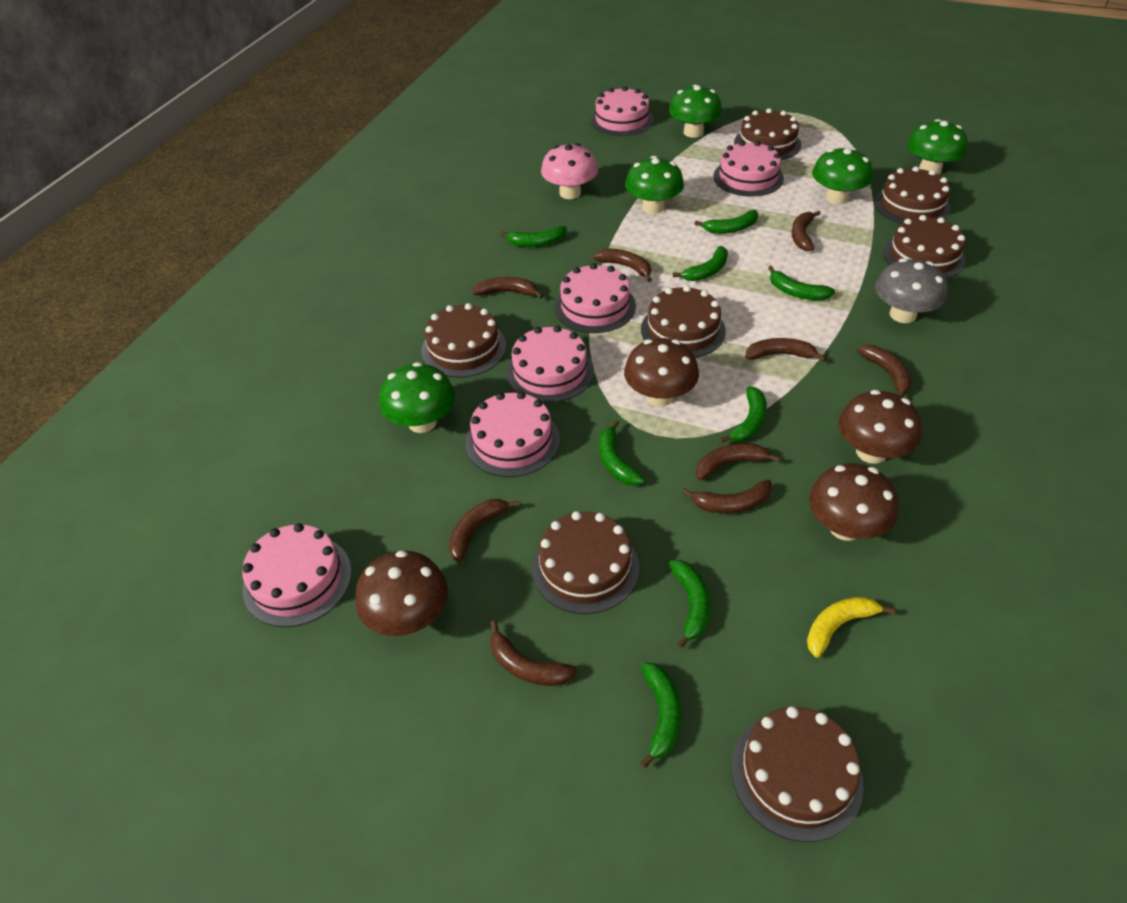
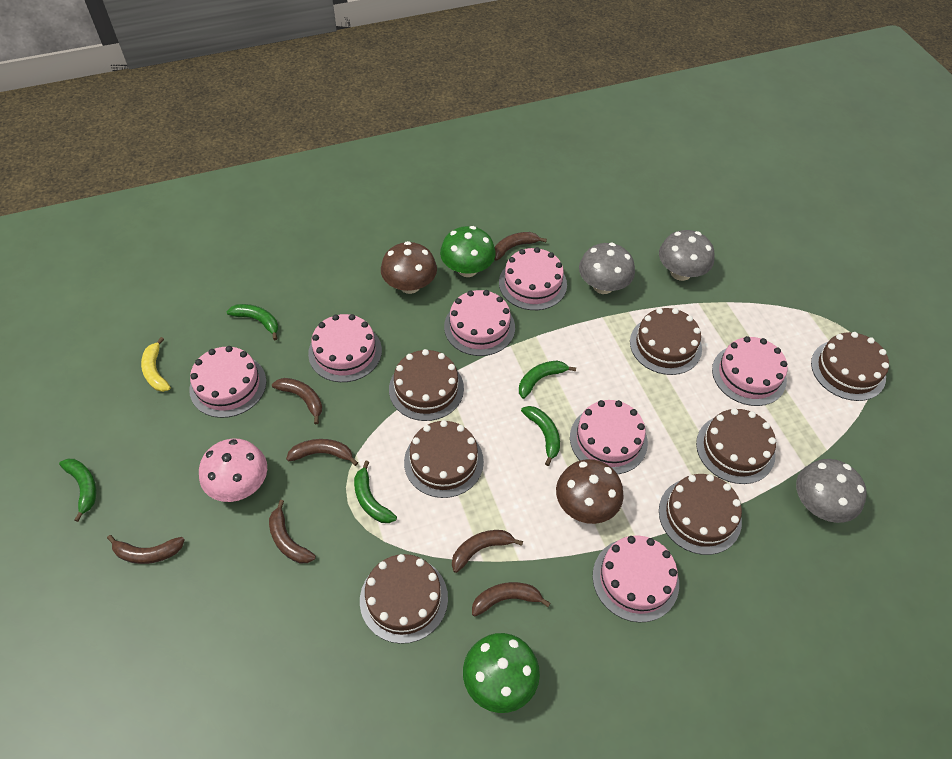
brown banana: 9 -> 7
brown mushroom: 4 -> 2
green banana: 8 -> 5
green mushroom: 5 -> 2
grey mushroom: 1 -> 3
pink cake: 6 -> 7

